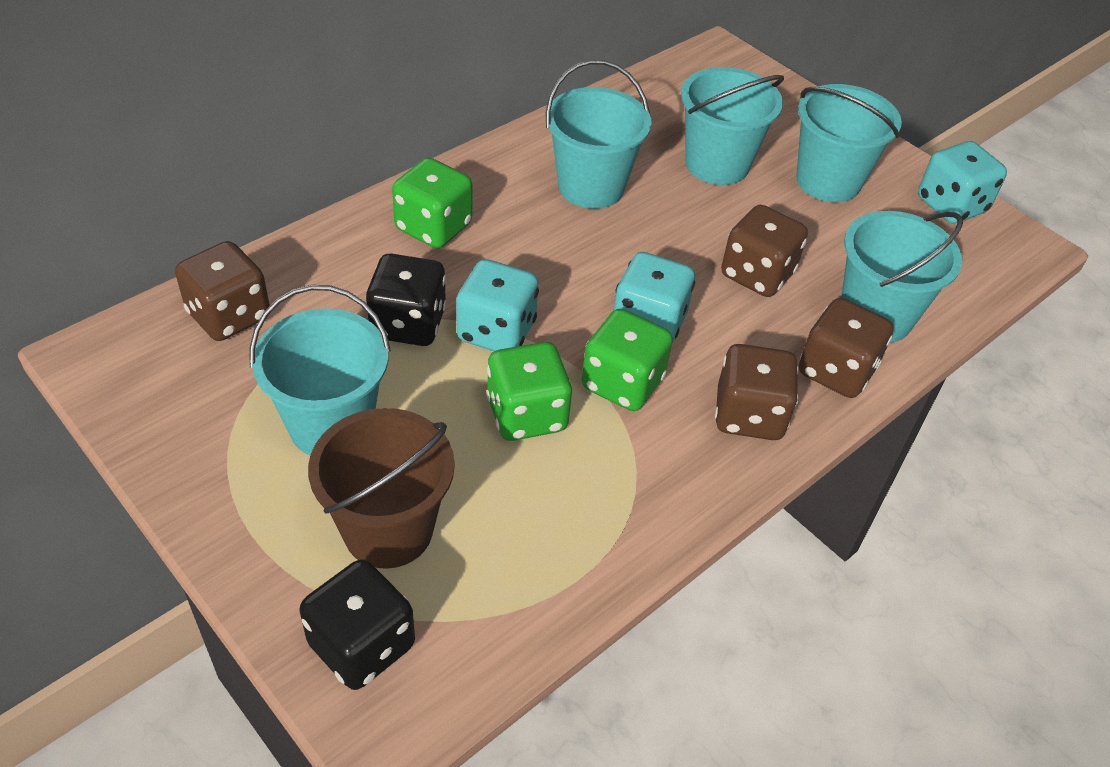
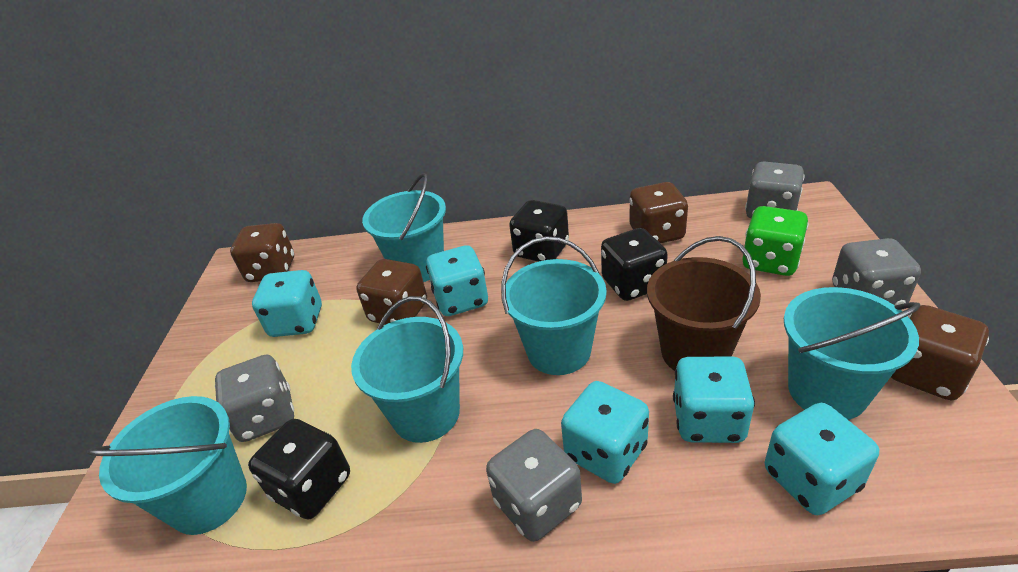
black dice: 2 -> 3
green dice: 3 -> 1
grey dice: 0 -> 4
turquoise dice: 3 -> 5

